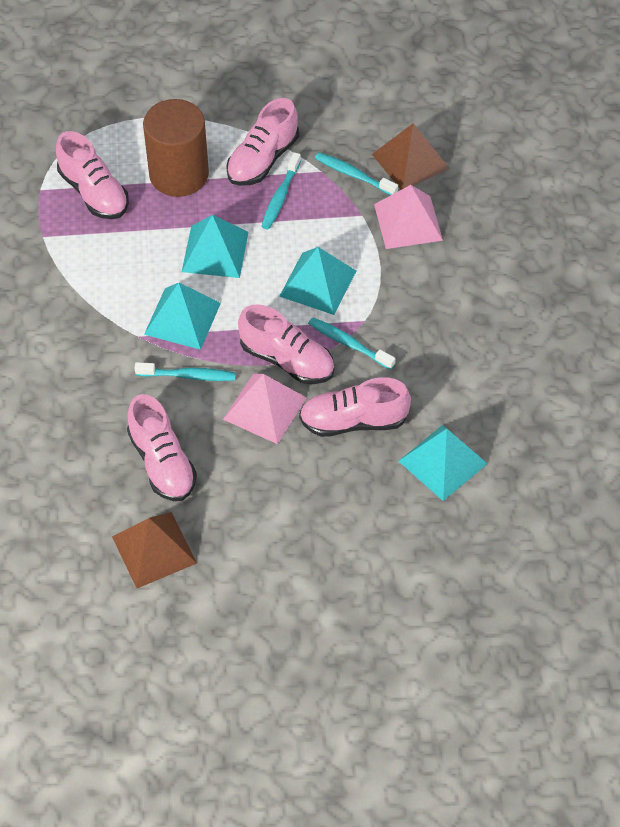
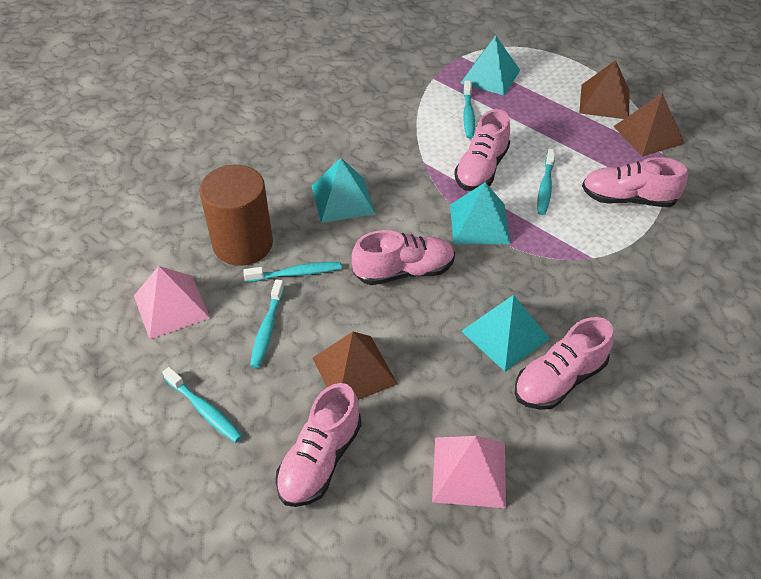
brown pyramid: 2 -> 3
turquoise toothbrush: 4 -> 5

